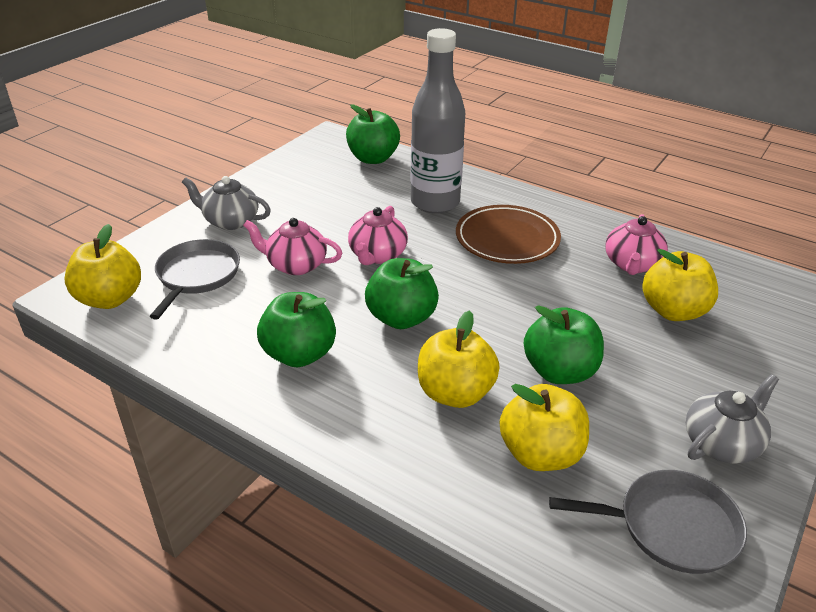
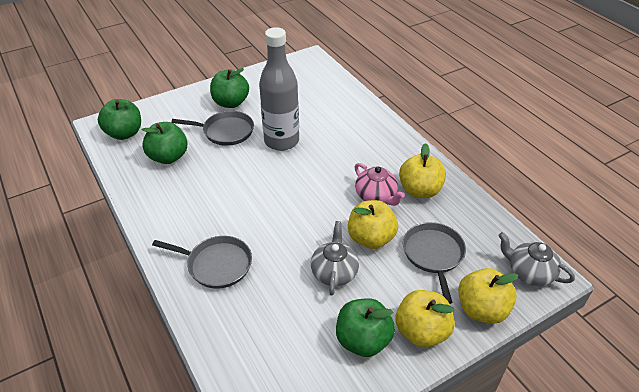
brown plate: 1 -> 0
grey pan: 2 -> 3
pink teapot: 3 -> 1

